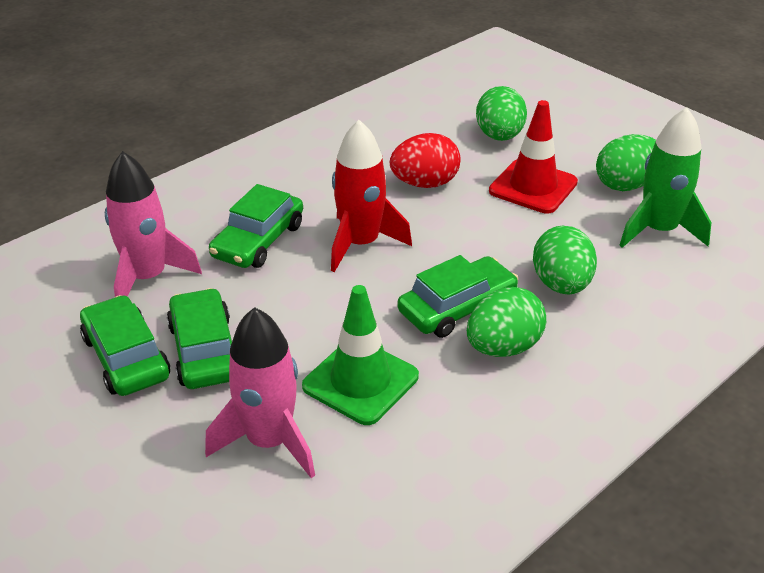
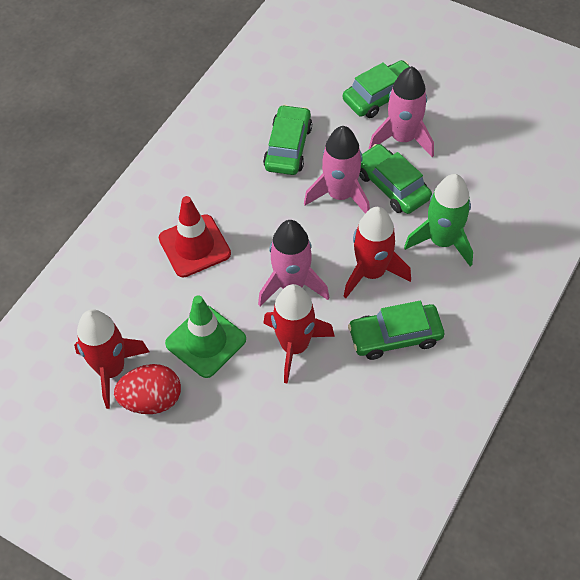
green egg: 4 -> 0
pink rocket: 2 -> 3
red rocket: 1 -> 3

